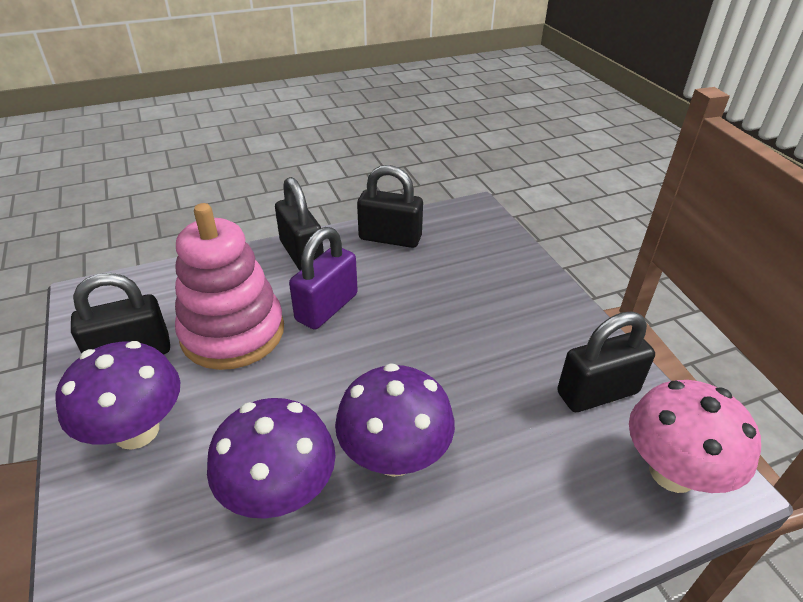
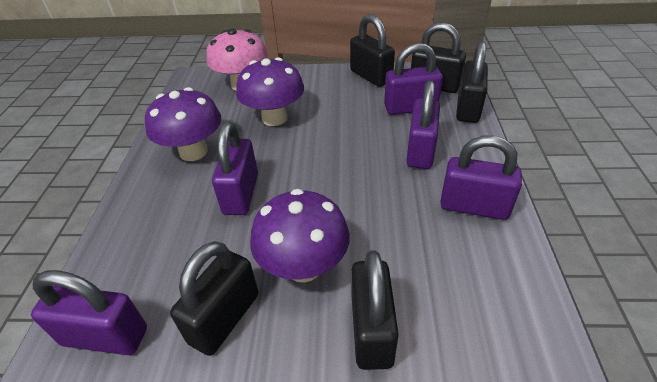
black padlock: 4 -> 5
pink stacking toy: 1 -> 0
purple padlock: 1 -> 5

